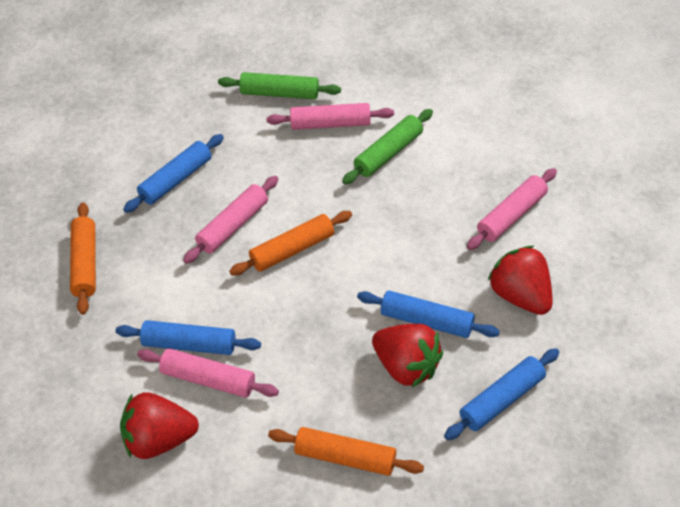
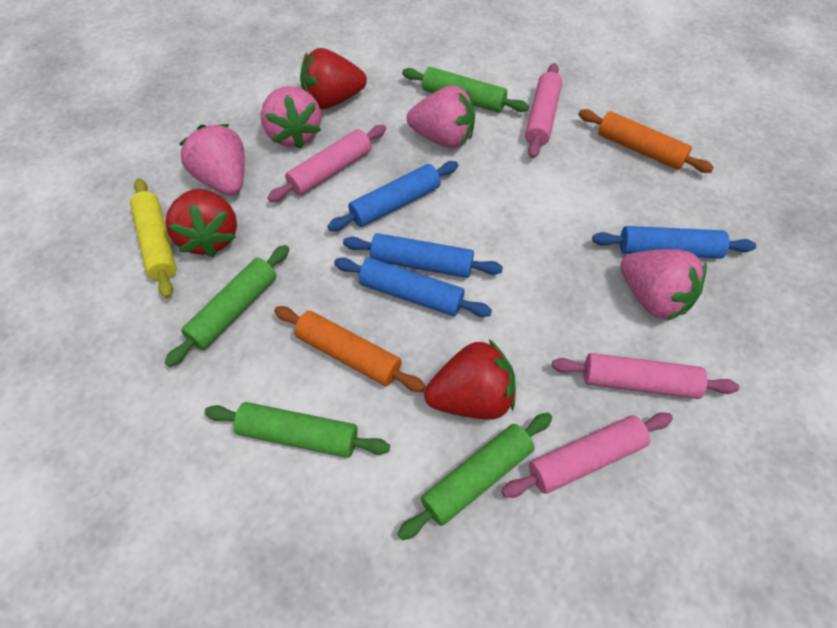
green rolling pin: 2 -> 4
orange rolling pin: 3 -> 2
pink strawberry: 0 -> 4
yellow rolling pin: 0 -> 1

